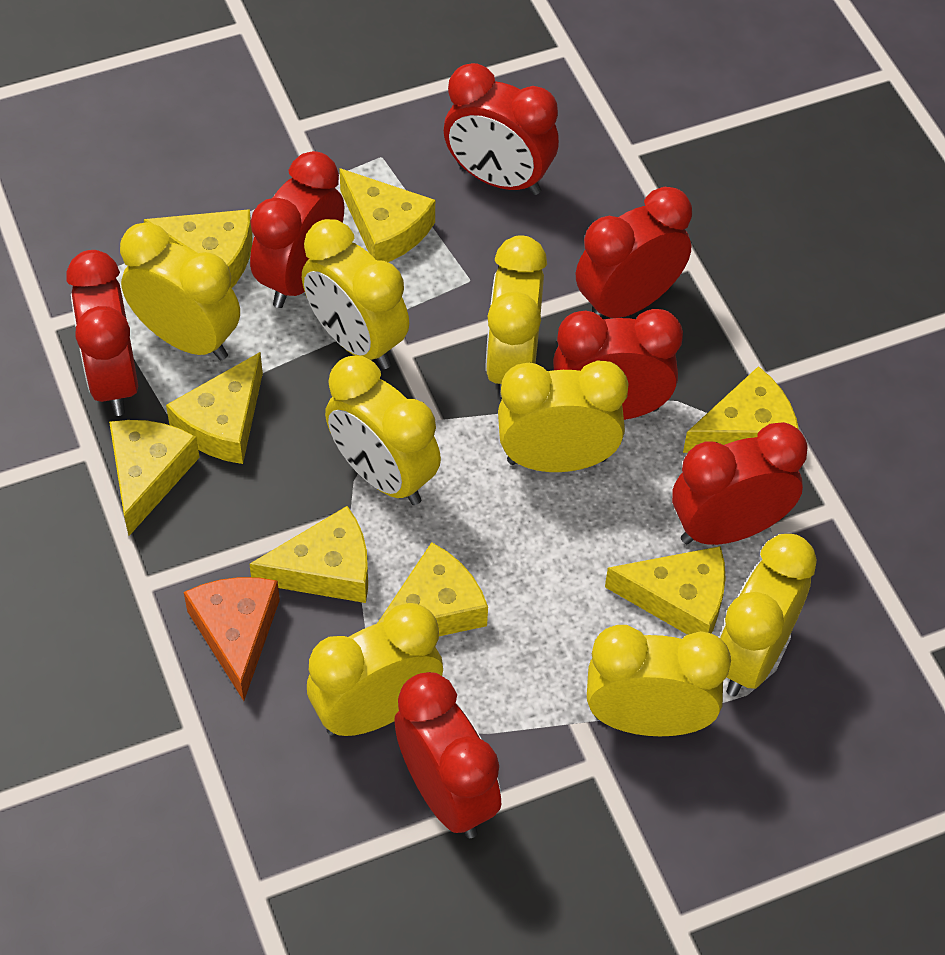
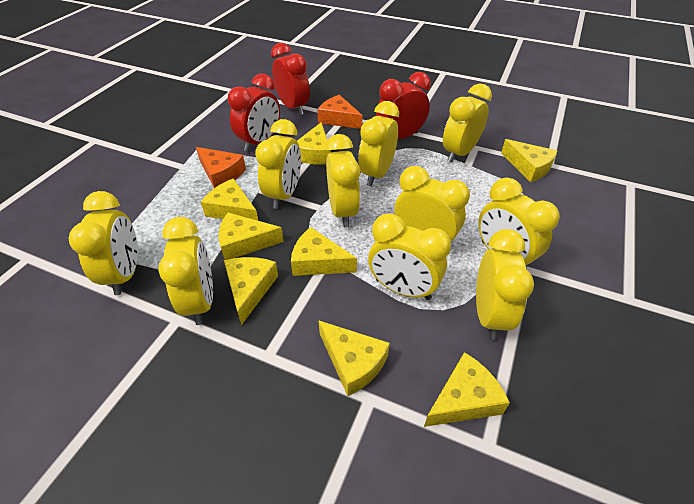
orange cheese: 1 -> 2
red clock: 7 -> 3
yellow clock: 8 -> 10

